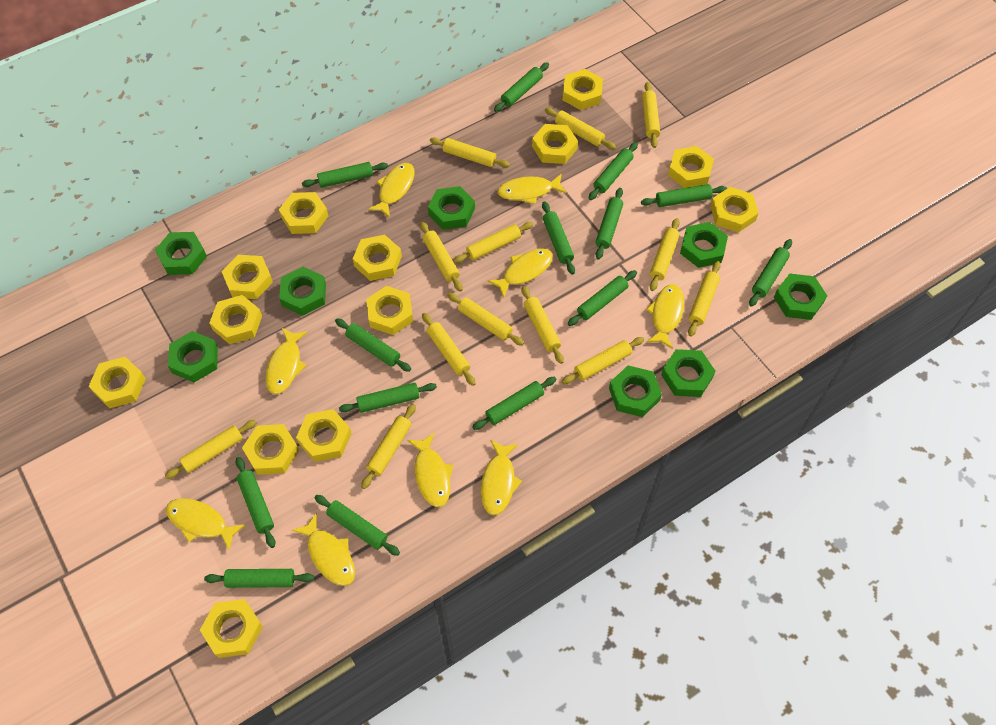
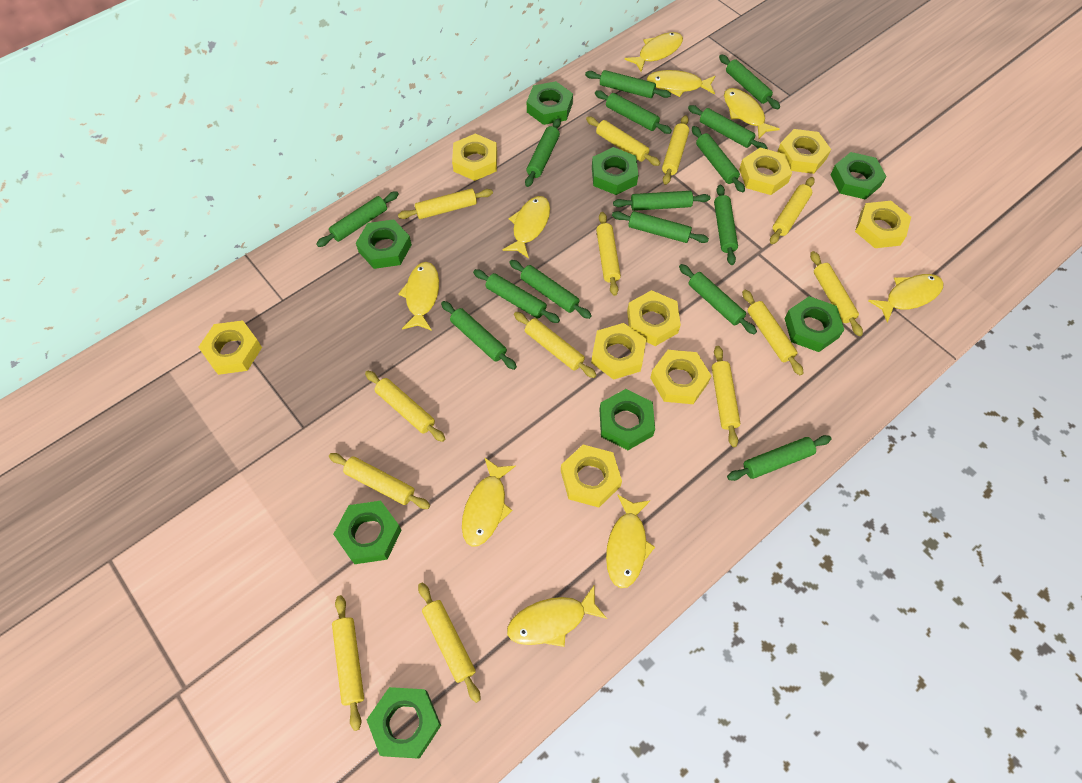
green rolling pin: 14 -> 15
yellow nut: 13 -> 9

